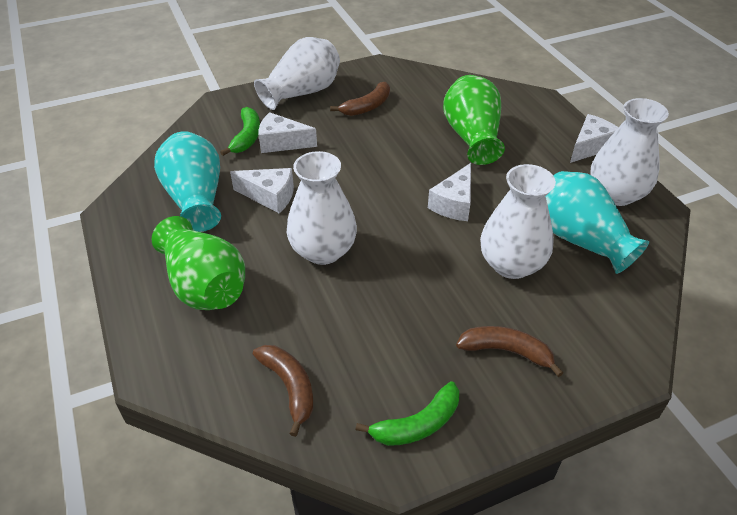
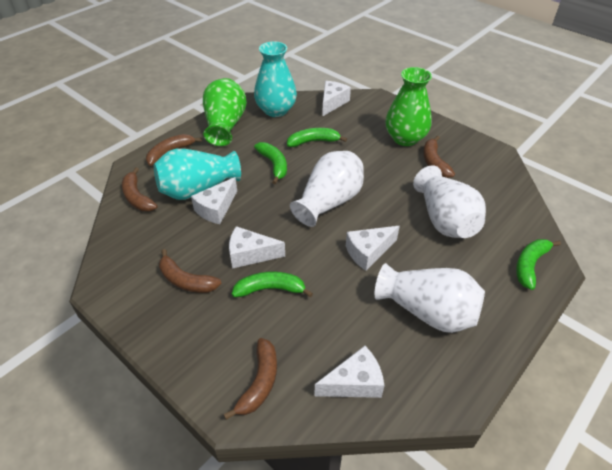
brown banana: 3 -> 5
green banana: 2 -> 4
white cheese: 4 -> 5
white vase: 4 -> 3

